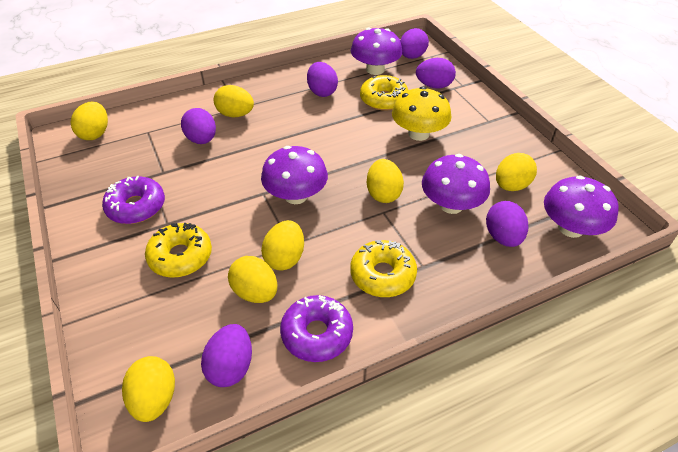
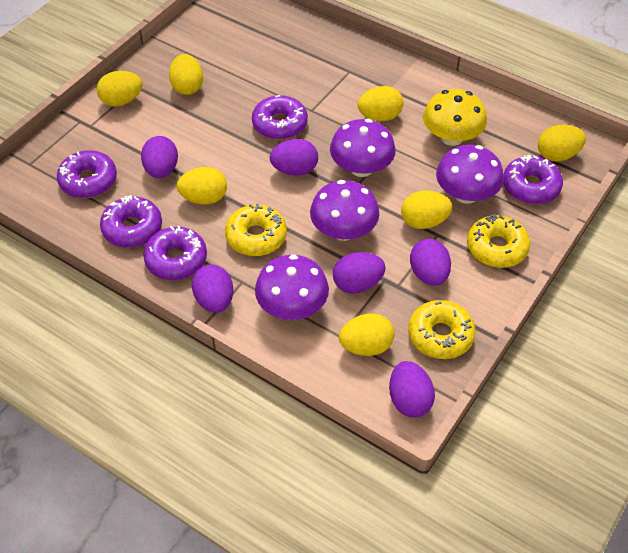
purple donut: 2 -> 5

